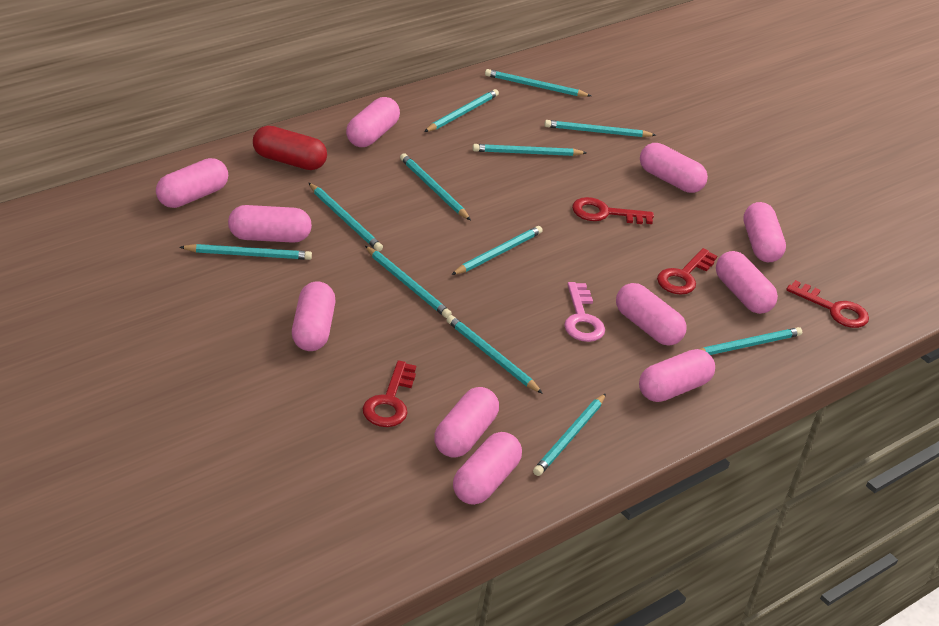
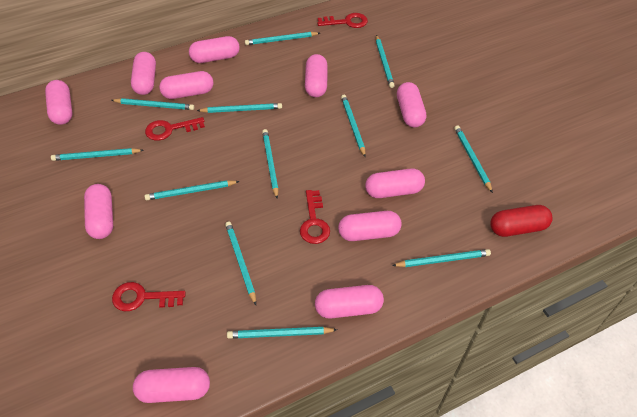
pink key: 1 -> 0

